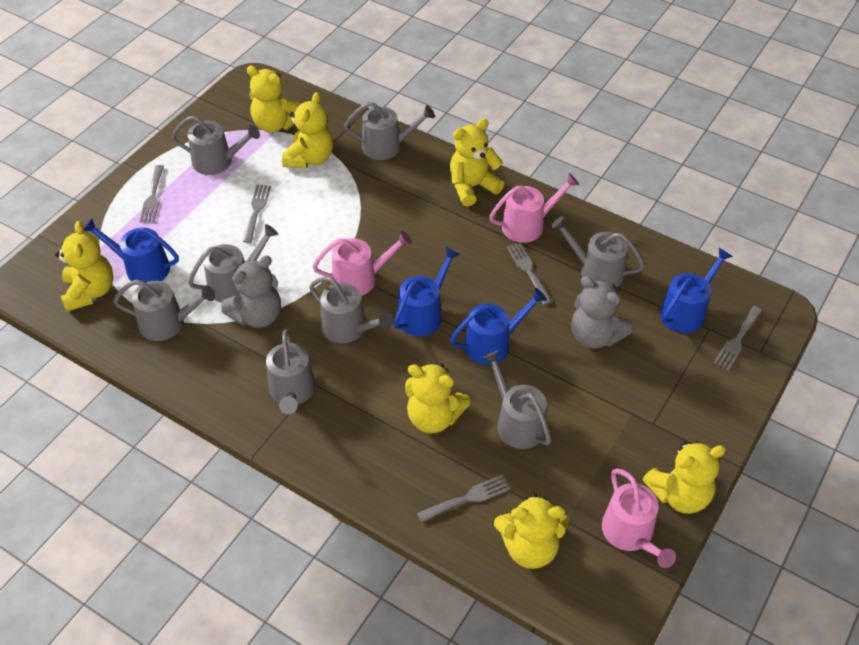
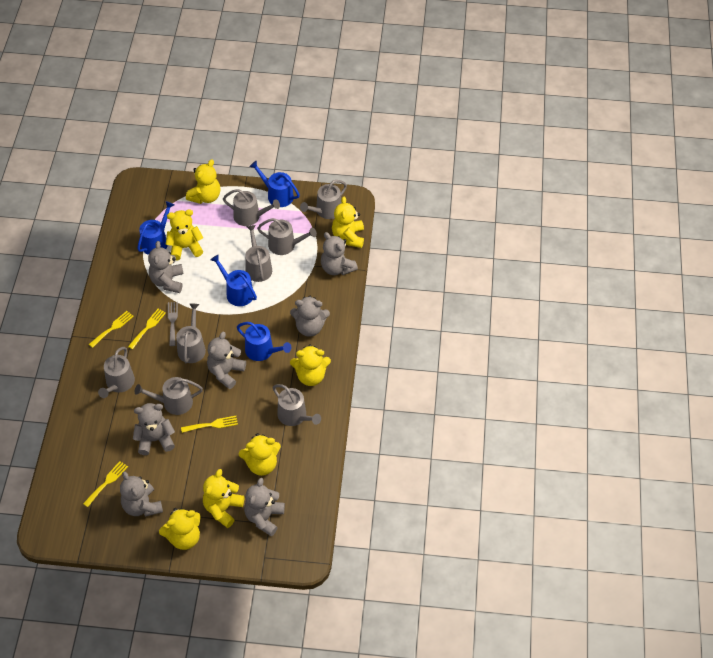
grey fork: 5 -> 1
grey teddy bear: 2 -> 7
pink watering can: 3 -> 0
yellow fork: 0 -> 4

